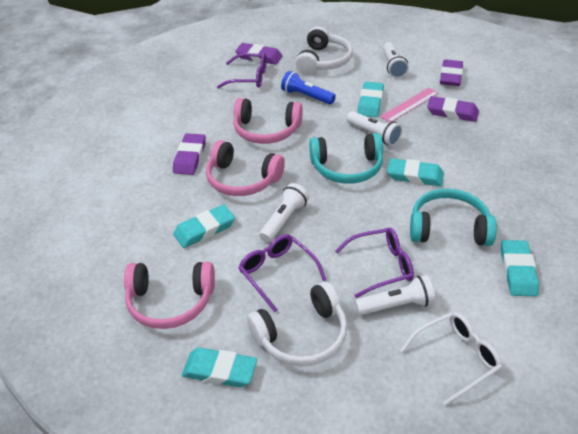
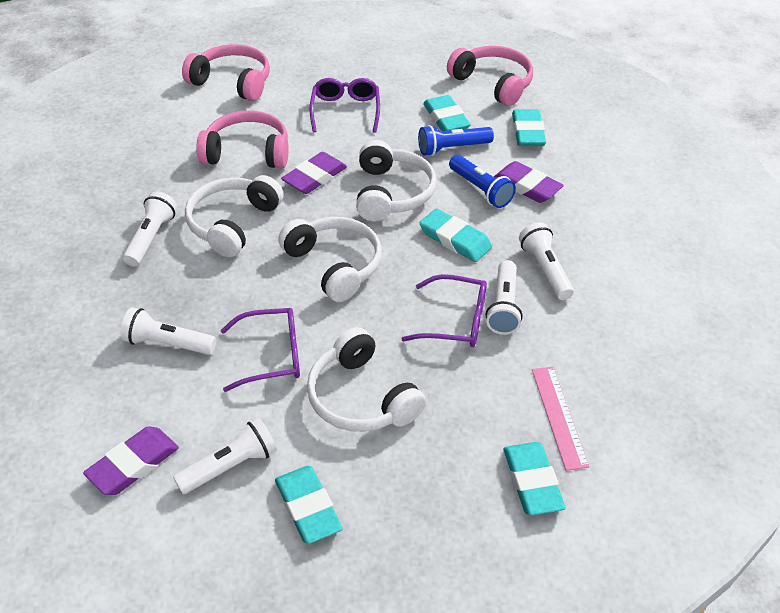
blue flashlight: 1 -> 2
purple eraser: 4 -> 3
turquoise headphones: 2 -> 0
white flashlight: 4 -> 5
white glasses: 1 -> 0
white headphones: 2 -> 4

